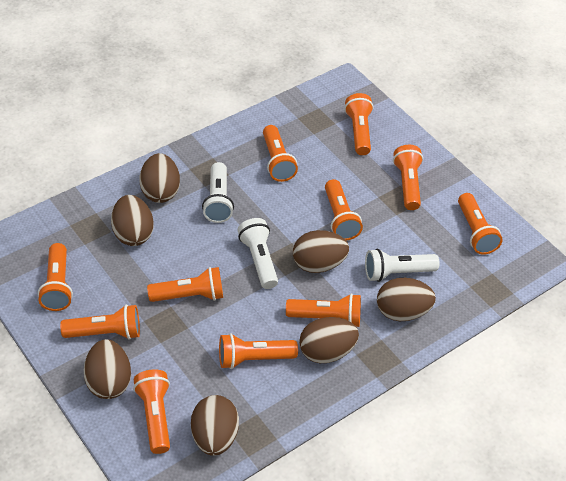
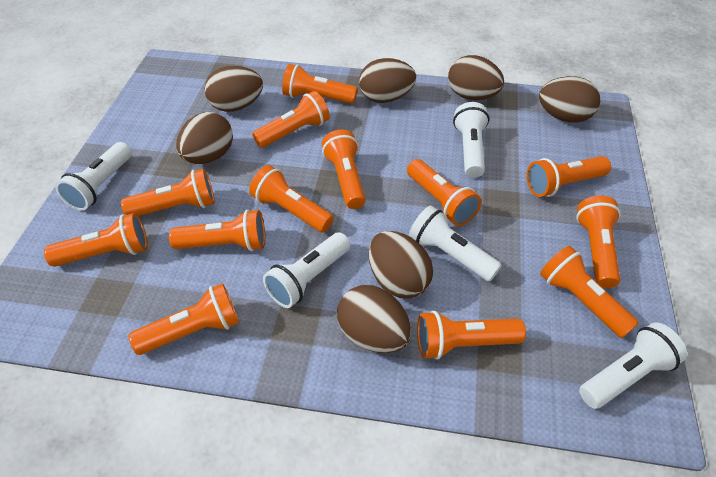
orange flashlight: 11 -> 13
white flashlight: 3 -> 5

